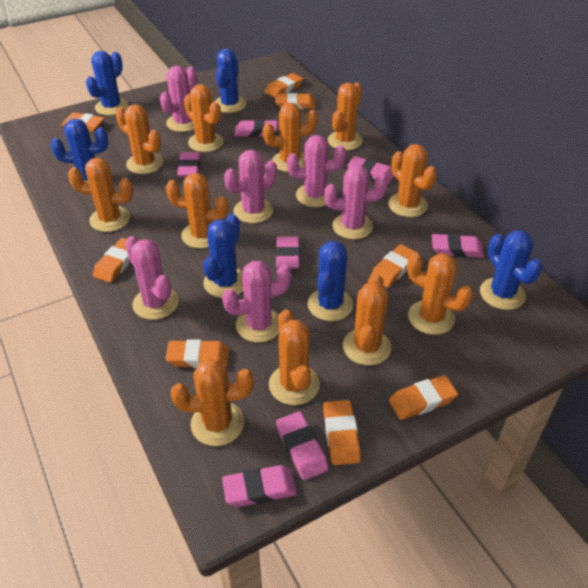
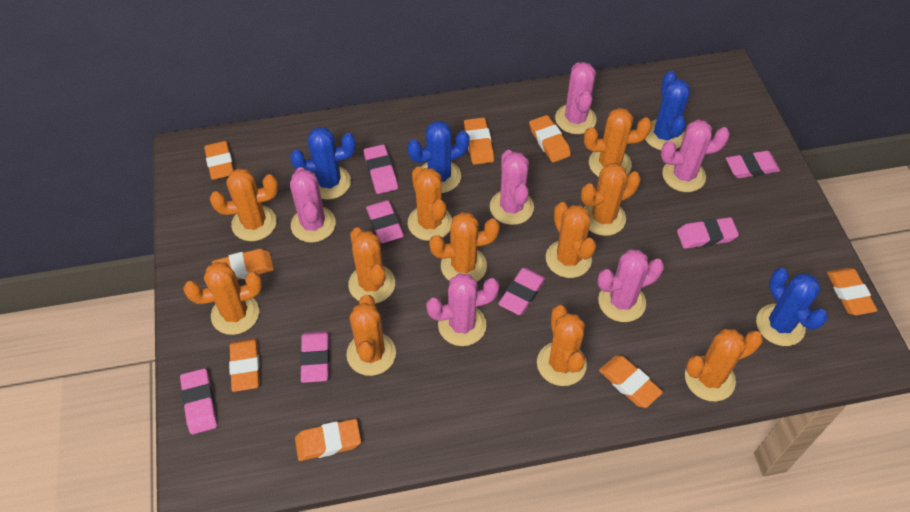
blue cactus: 6 -> 4

